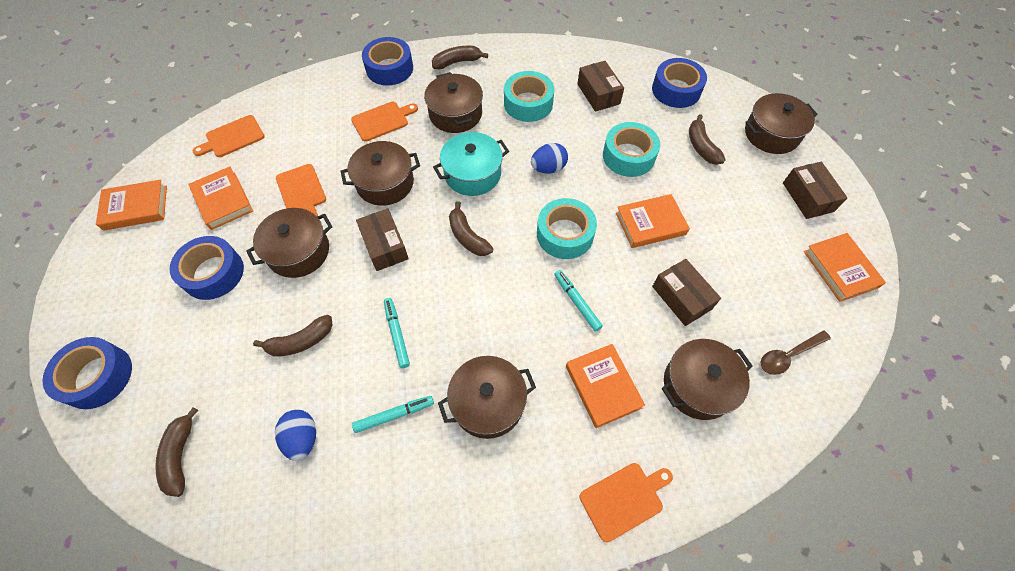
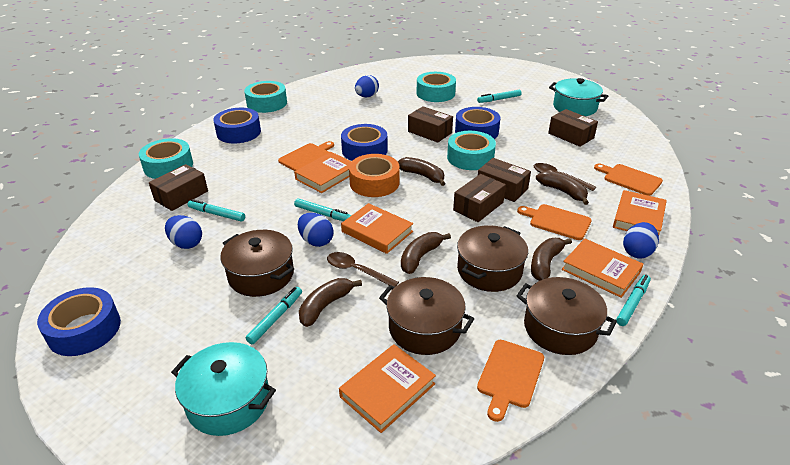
blue egg: 2 -> 4
brown box: 4 -> 5
brown pot: 6 -> 4
brown spoon: 1 -> 2
orange tape: 0 -> 1
turquoise marker: 3 -> 5
turquoise pot: 1 -> 2
turquoise tape: 3 -> 4

